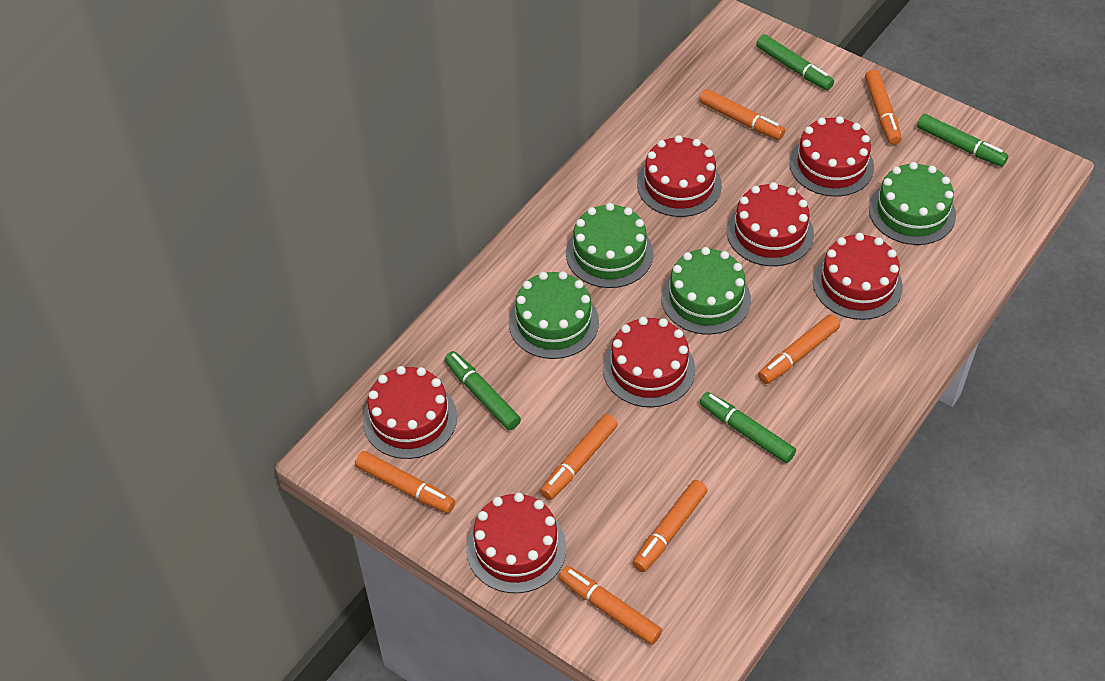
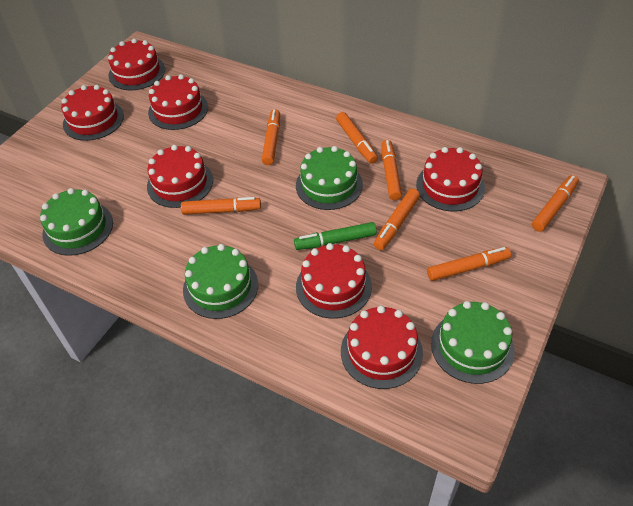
green marker: 4 -> 1

